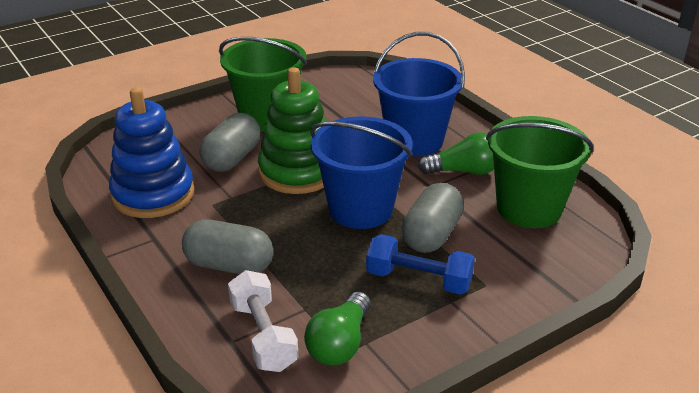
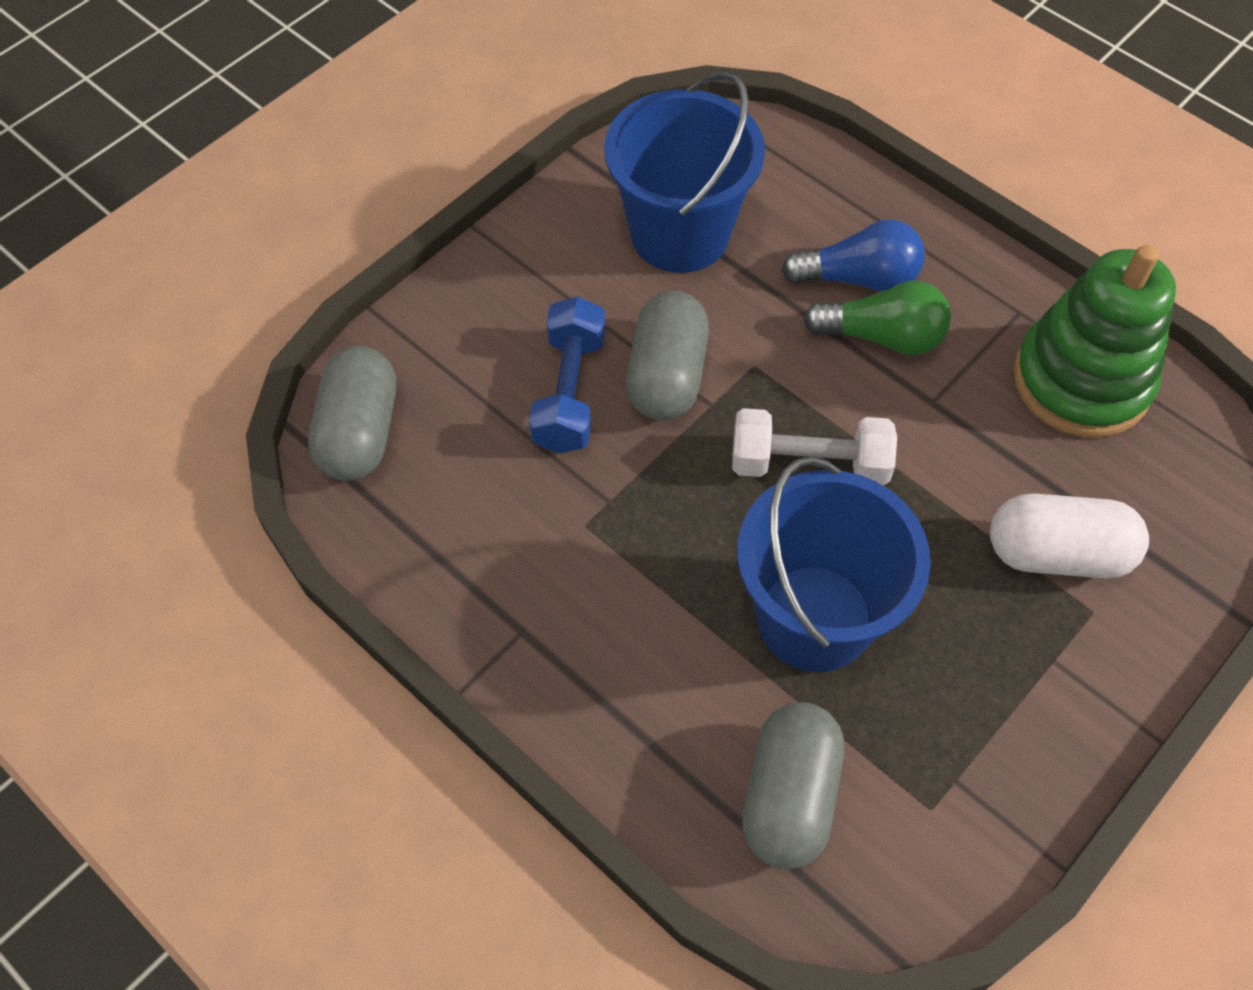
blue light bulb: 0 -> 1
blue stacking toy: 1 -> 0
green bucket: 2 -> 0
green light bulb: 2 -> 1
white capsule: 0 -> 1

